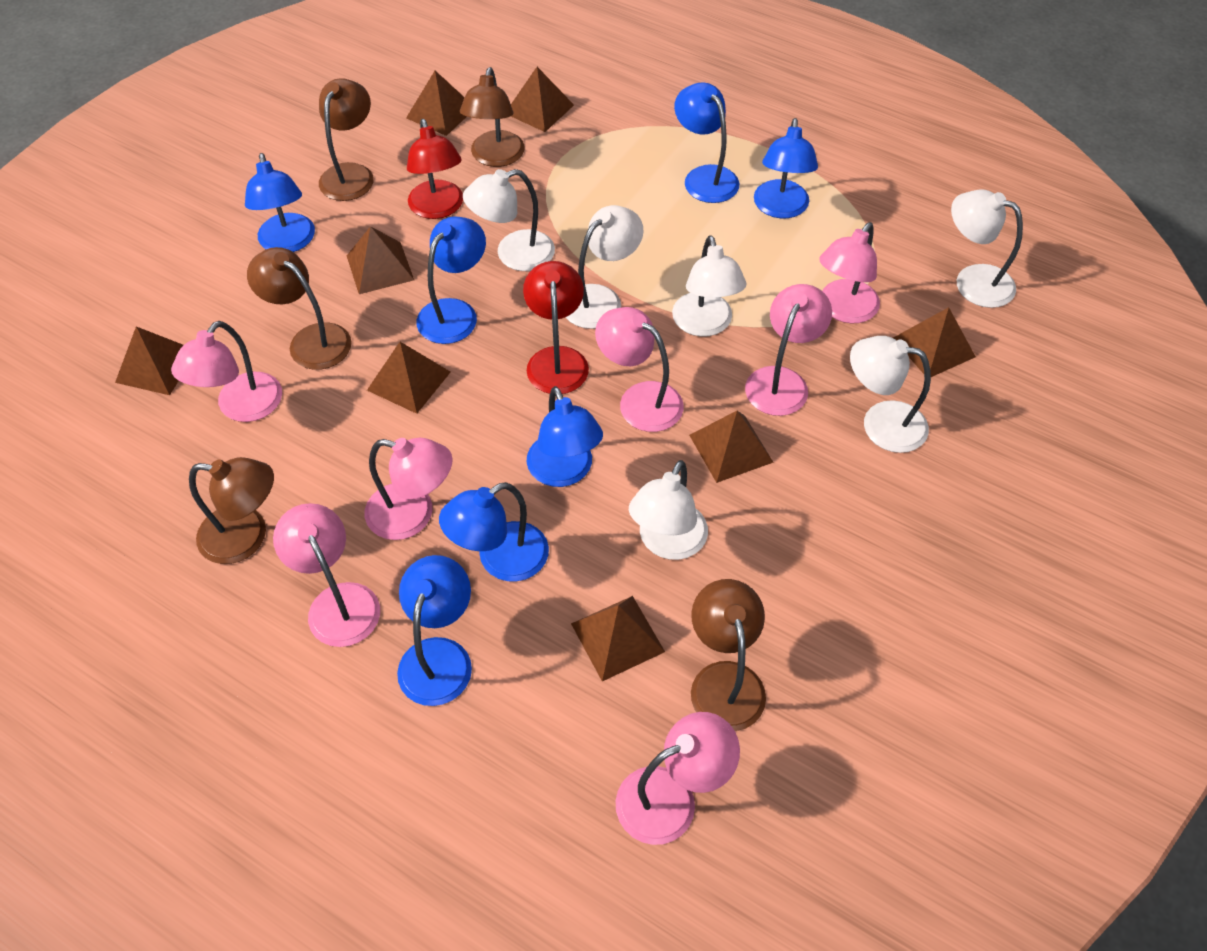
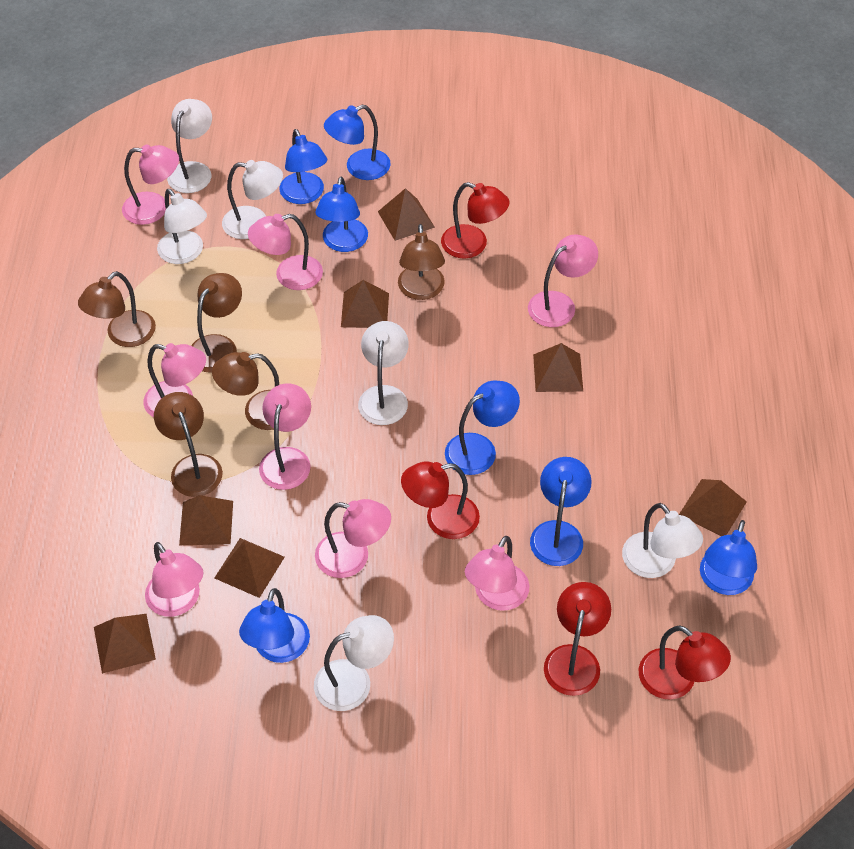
brown pyramid: 8 -> 7
pink lamp: 7 -> 8
red lamp: 2 -> 4

